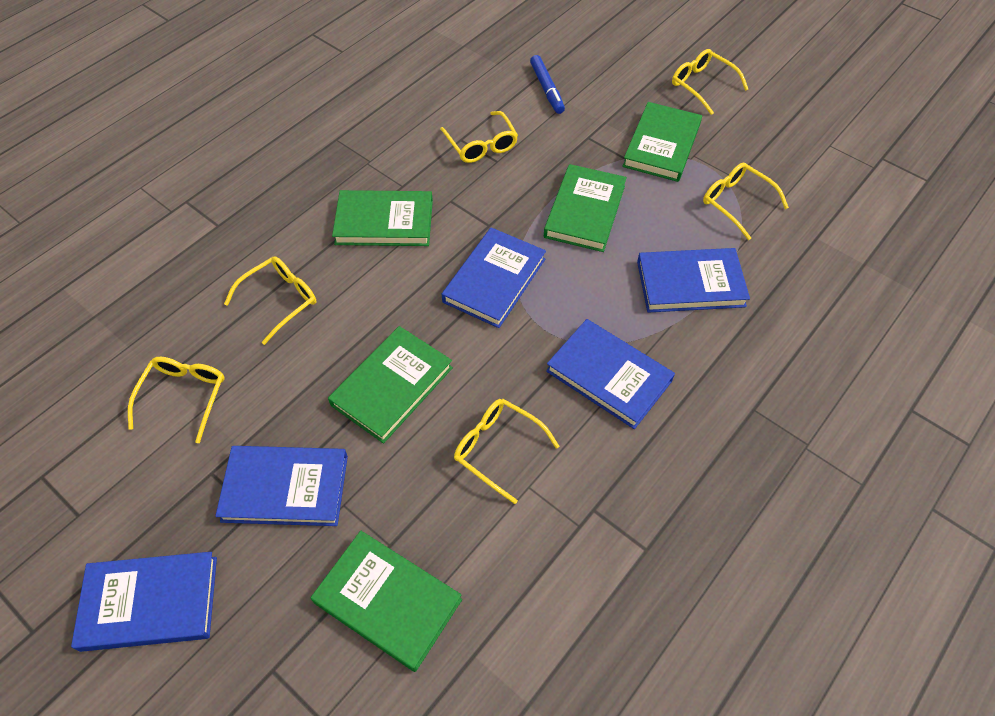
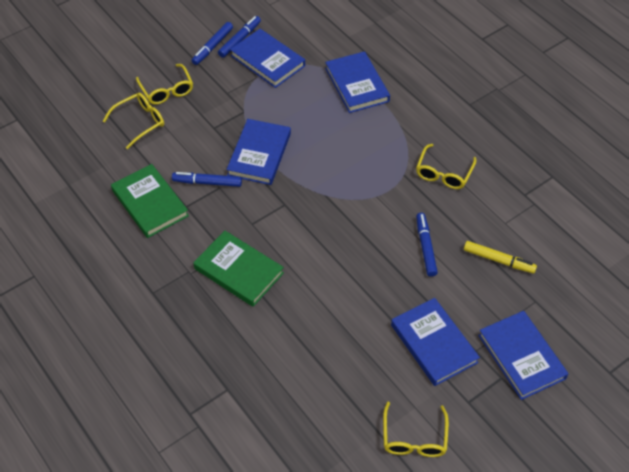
blue marker: 1 -> 4
green book: 5 -> 2
yellow glasses: 6 -> 4
yellow marker: 0 -> 1

